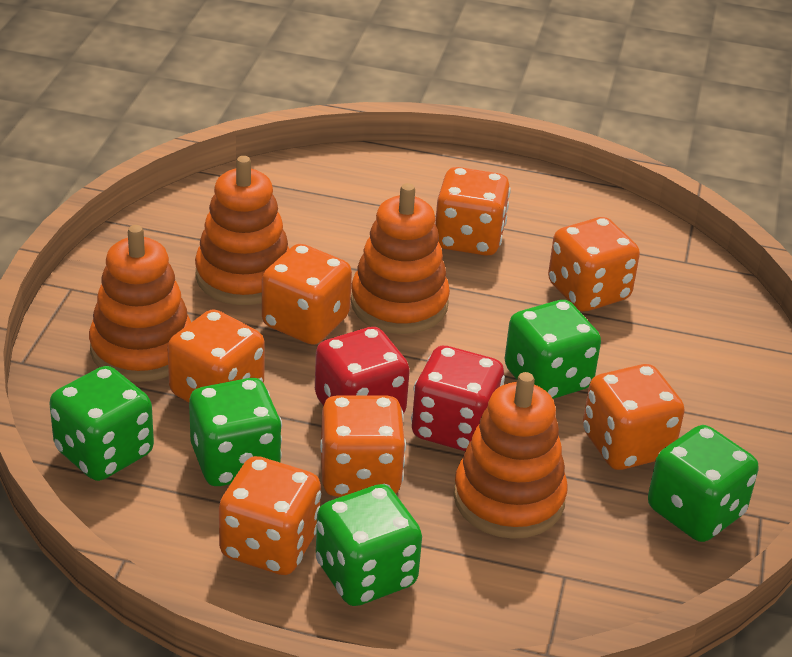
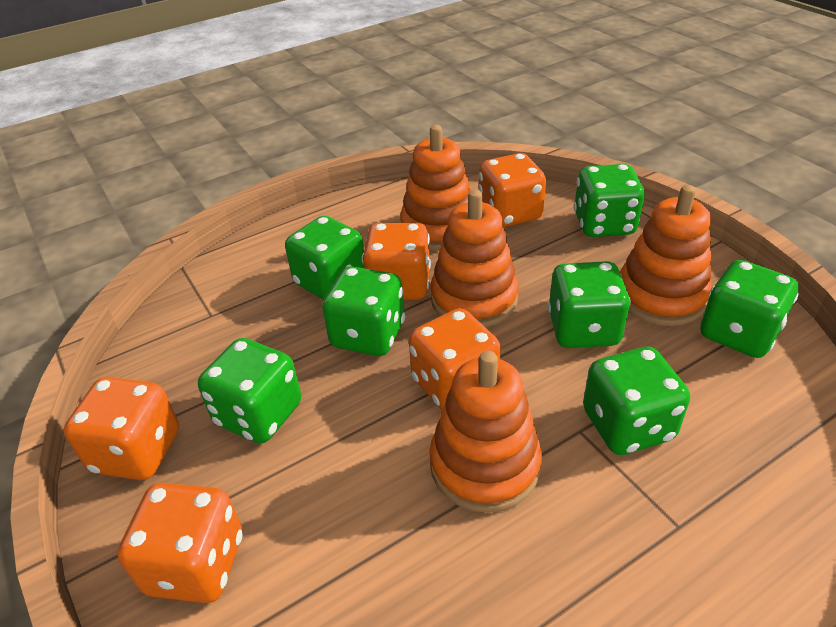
green dice: 5 -> 7
orange dice: 7 -> 5
red dice: 2 -> 0

